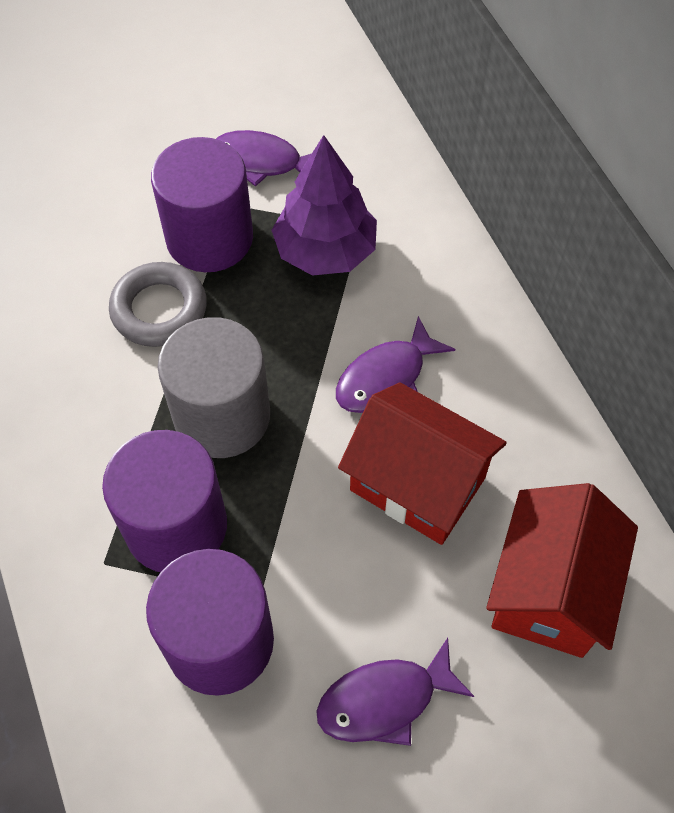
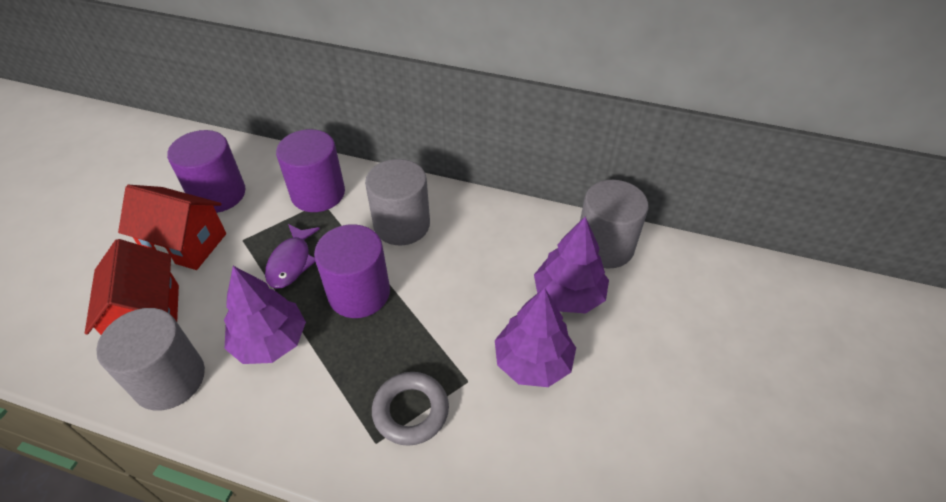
grey cylinder: 1 -> 3
purple fish: 3 -> 1
purple tree: 1 -> 3

